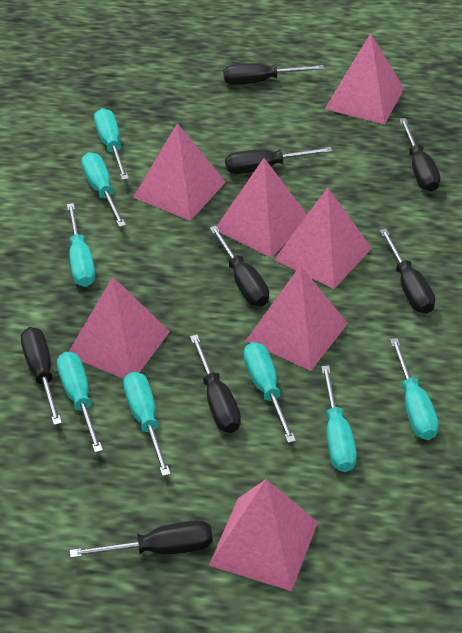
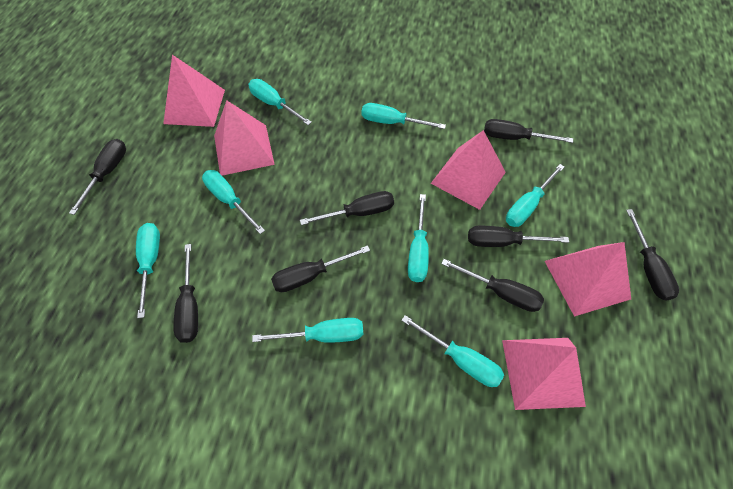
pink pyramid: 7 -> 5

